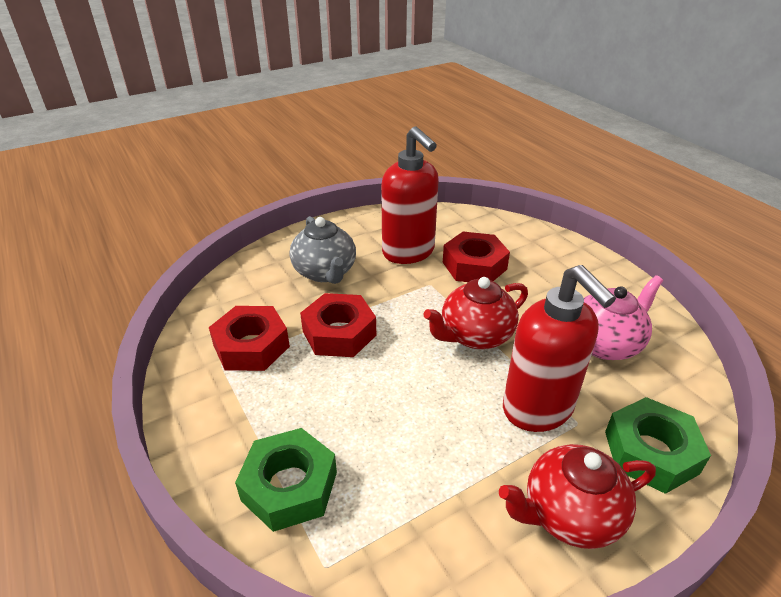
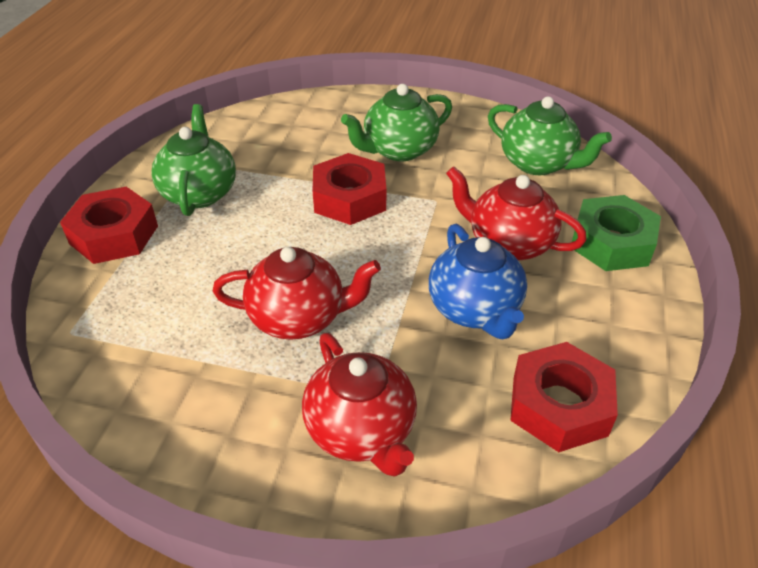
blue teapot: 0 -> 1
green nut: 2 -> 1
green teapot: 0 -> 3
grey teapot: 1 -> 0
pink teapot: 1 -> 0
red soap dispenser: 2 -> 0
red teapot: 2 -> 3

